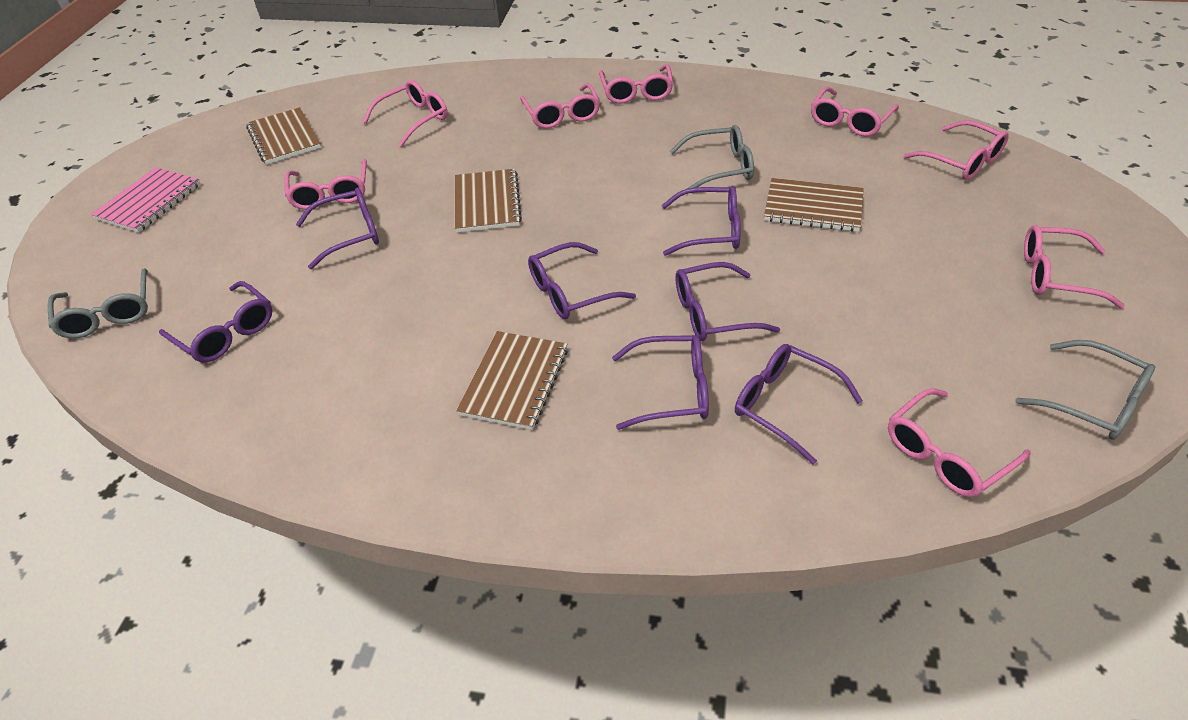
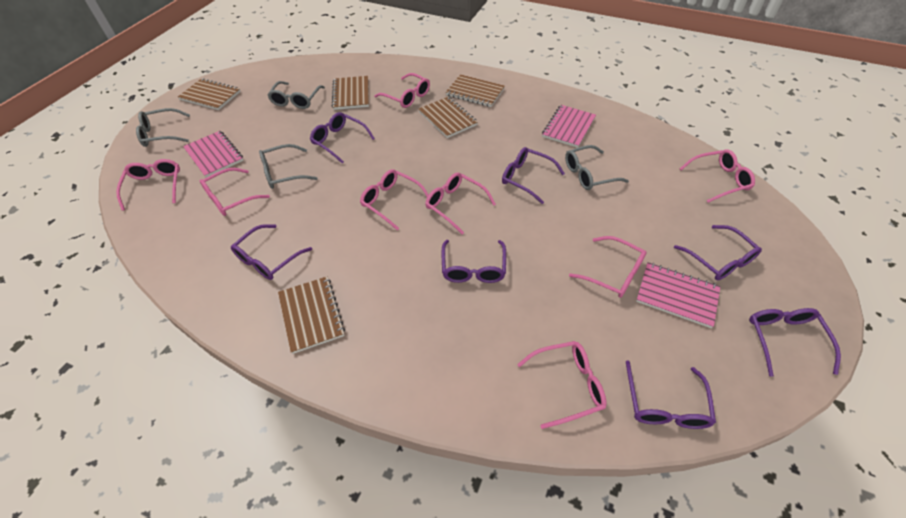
brown notebook: 4 -> 5
grey glasses: 3 -> 4
pink notebook: 1 -> 3

